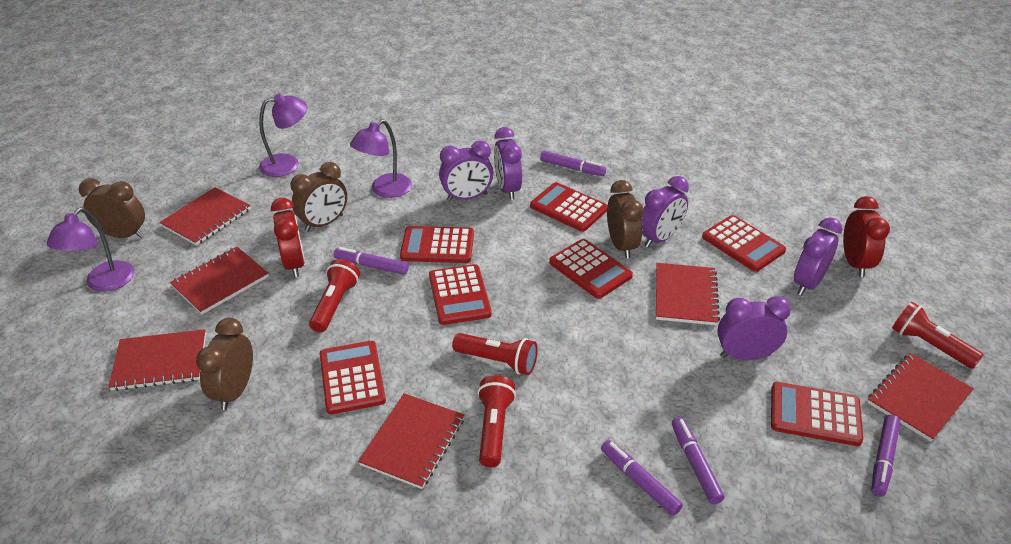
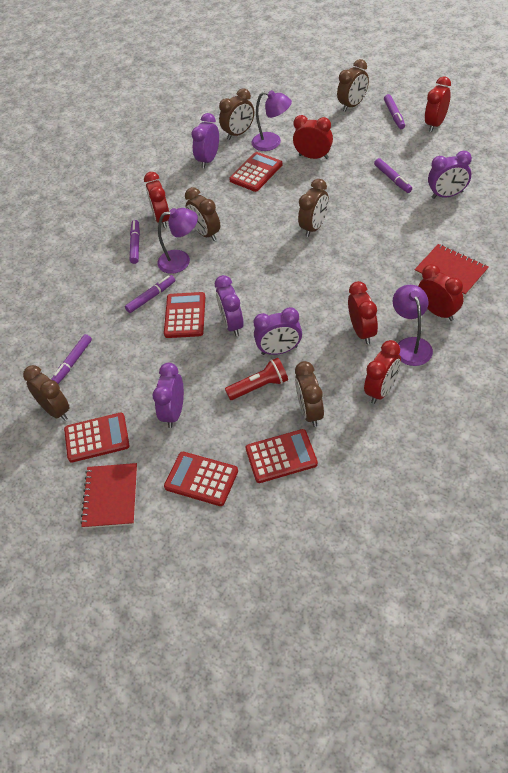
brown clock: 4 -> 6
red calculator: 7 -> 5
red clock: 2 -> 6
red flashlight: 4 -> 1
red notebook: 6 -> 2

